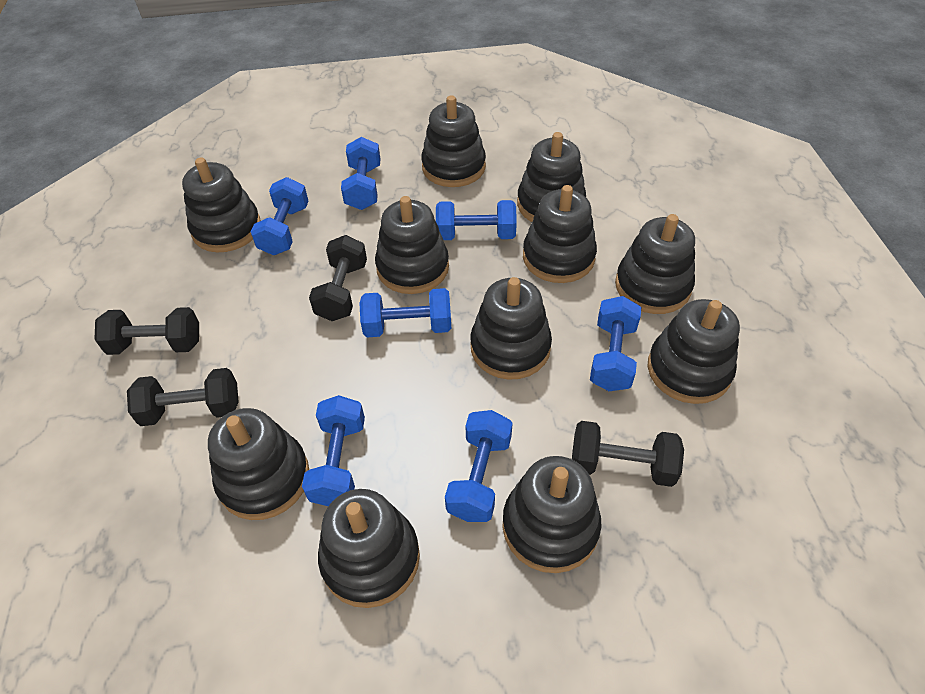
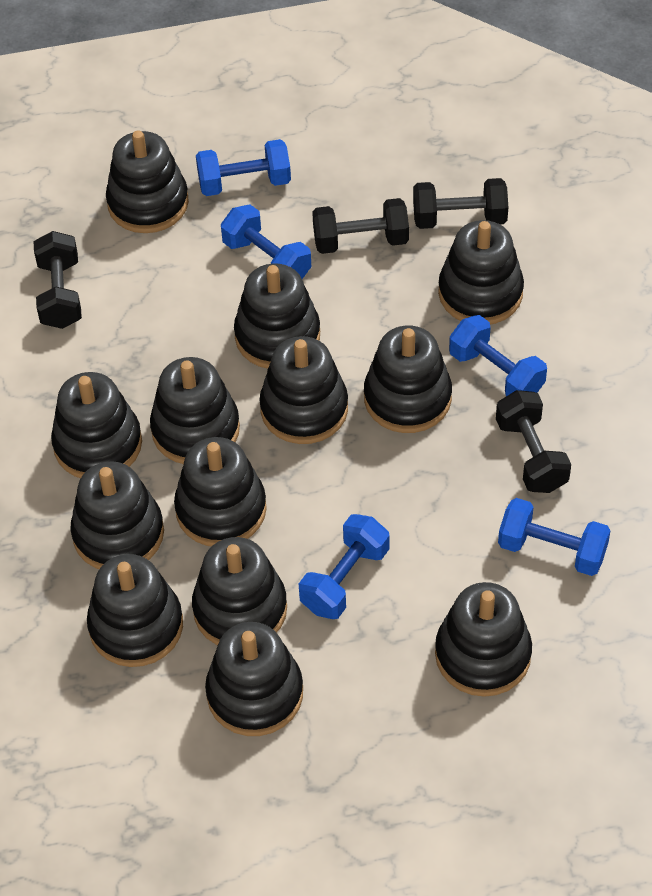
black stacking toy: 11 -> 13
blue dumbbell: 7 -> 5

